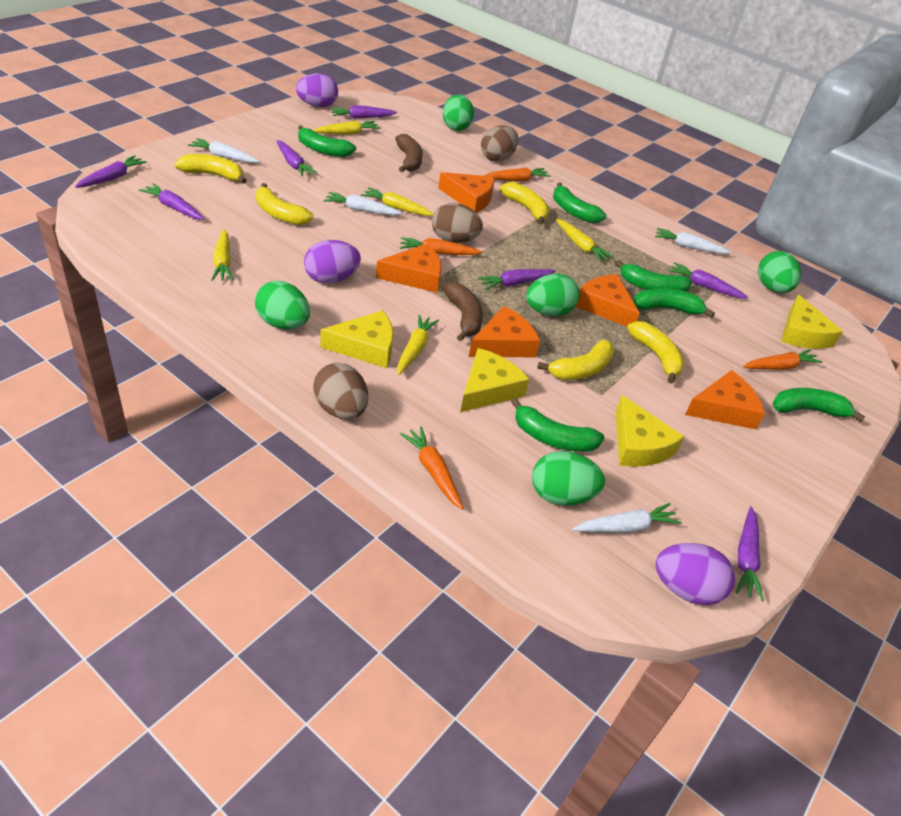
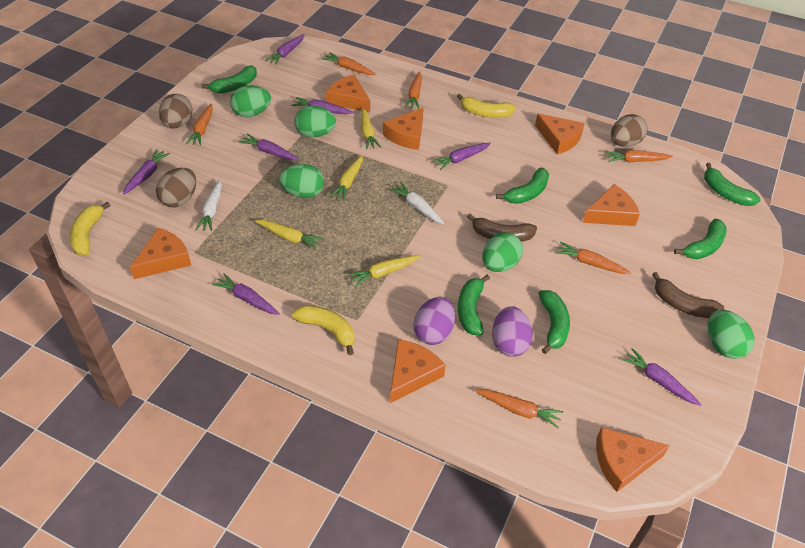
orange carrot: 4 -> 6
orange cheese: 5 -> 7
purple egg: 3 -> 2
white carrot: 4 -> 2
yellow banana: 5 -> 3
yellow carrot: 5 -> 4
yellow cheese: 4 -> 0

